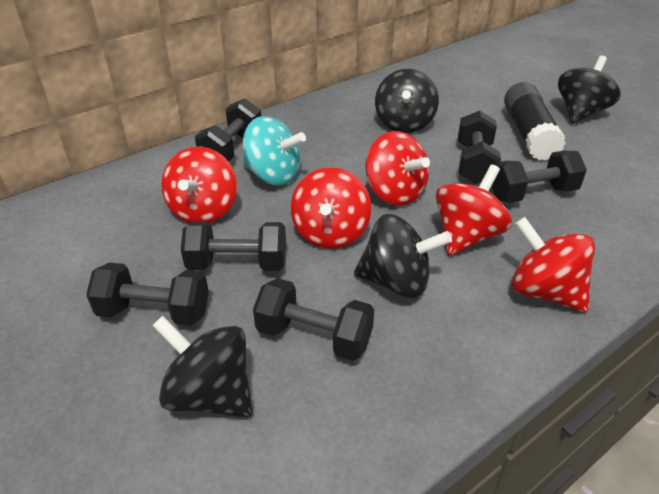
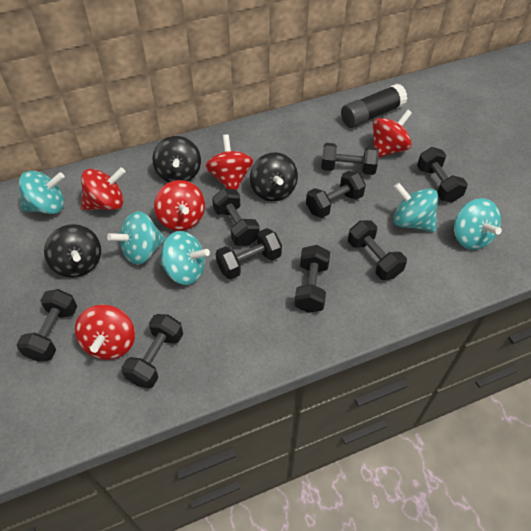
black dumbbell: 6 -> 9
black spinning top: 4 -> 3
turquoise spinning top: 1 -> 5

